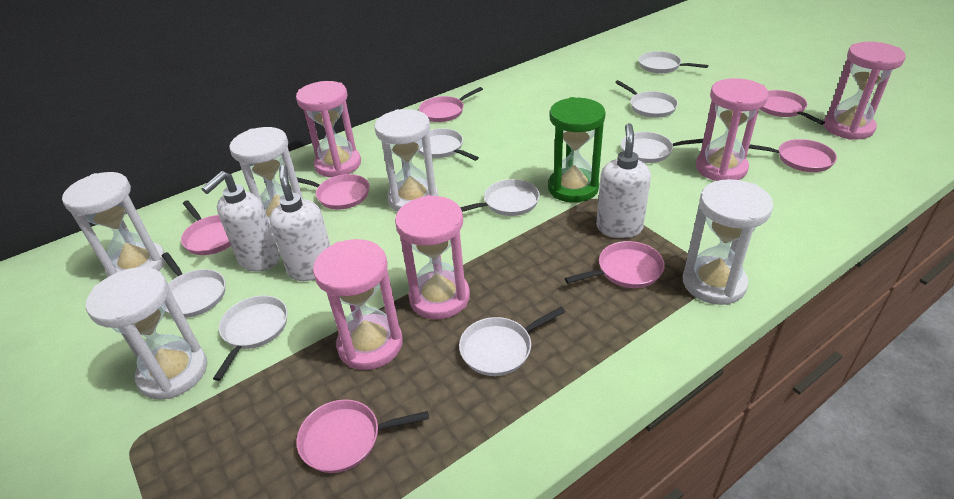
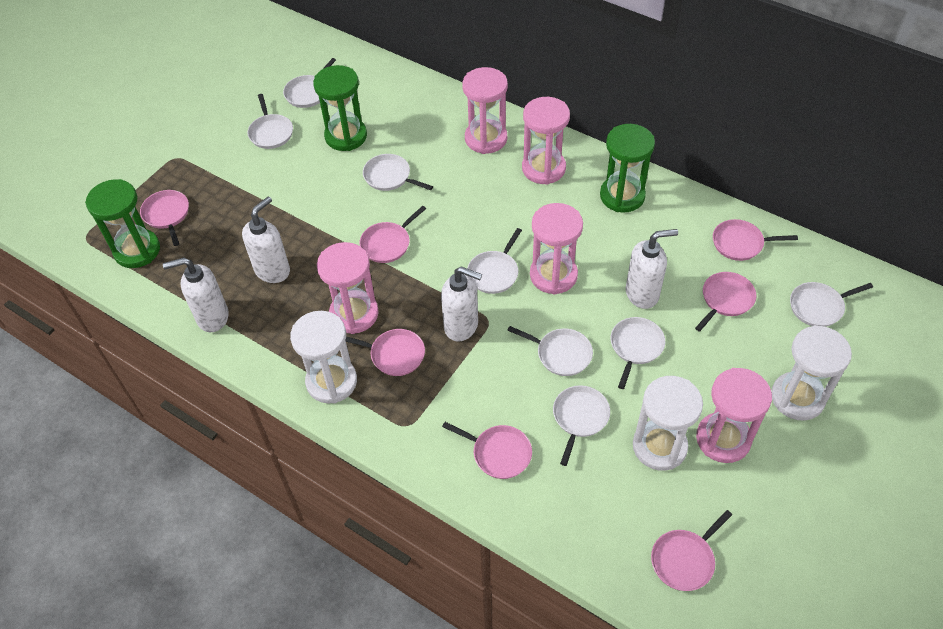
green hourglass: 1 -> 3
white hourglass: 5 -> 3
white soap dispenser: 3 -> 4

